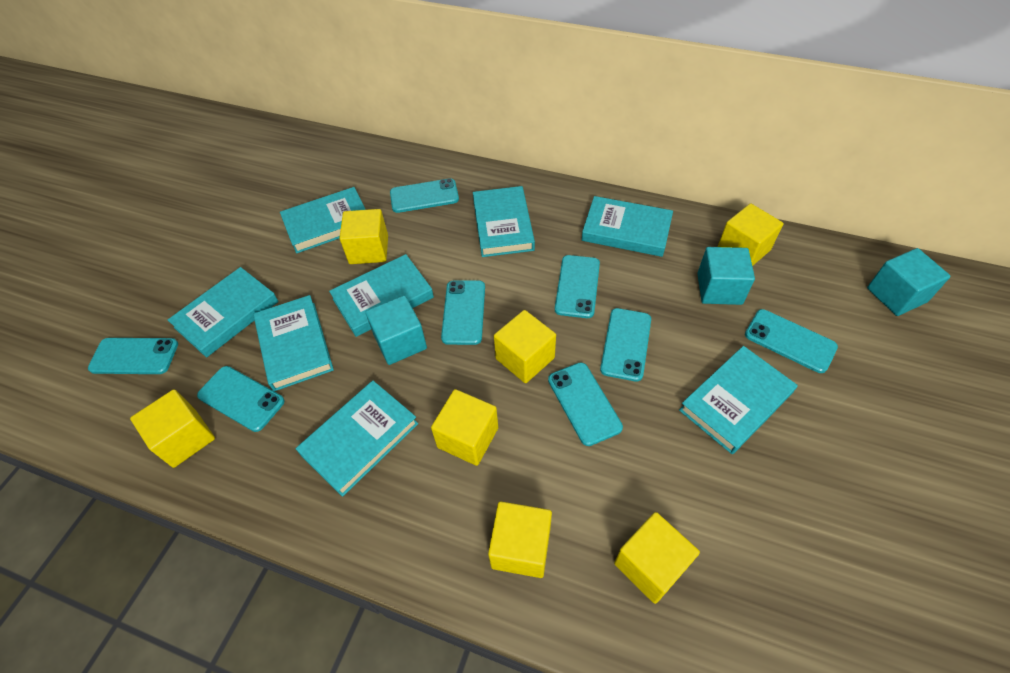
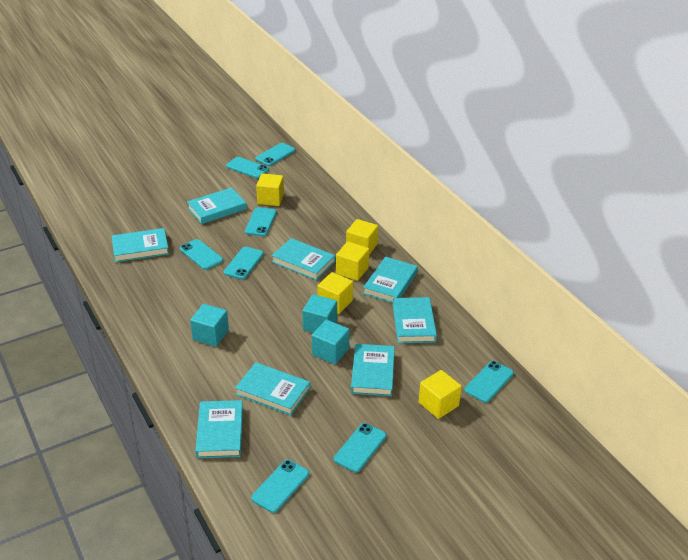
yellow cube: 7 -> 5

